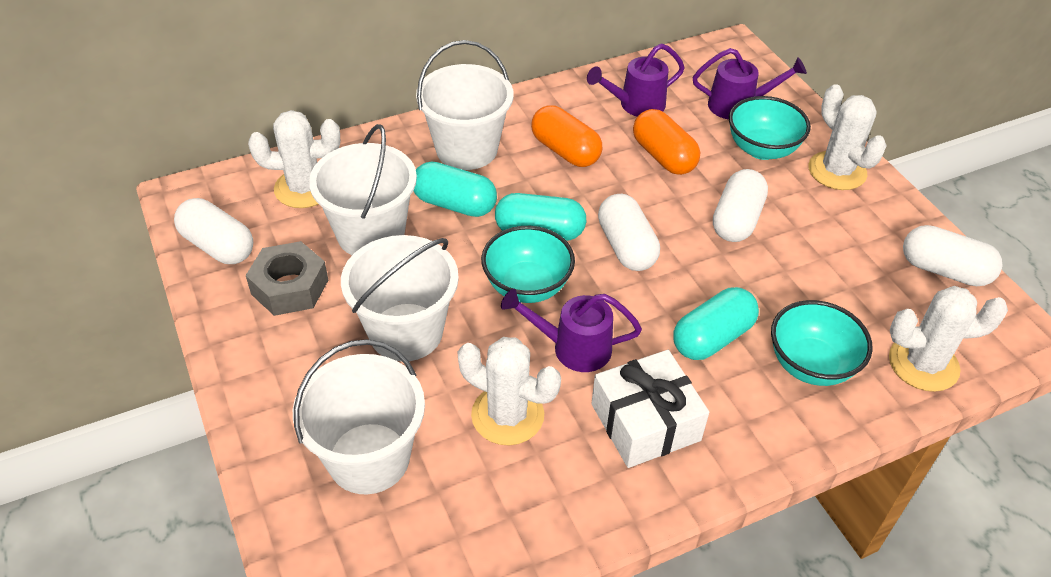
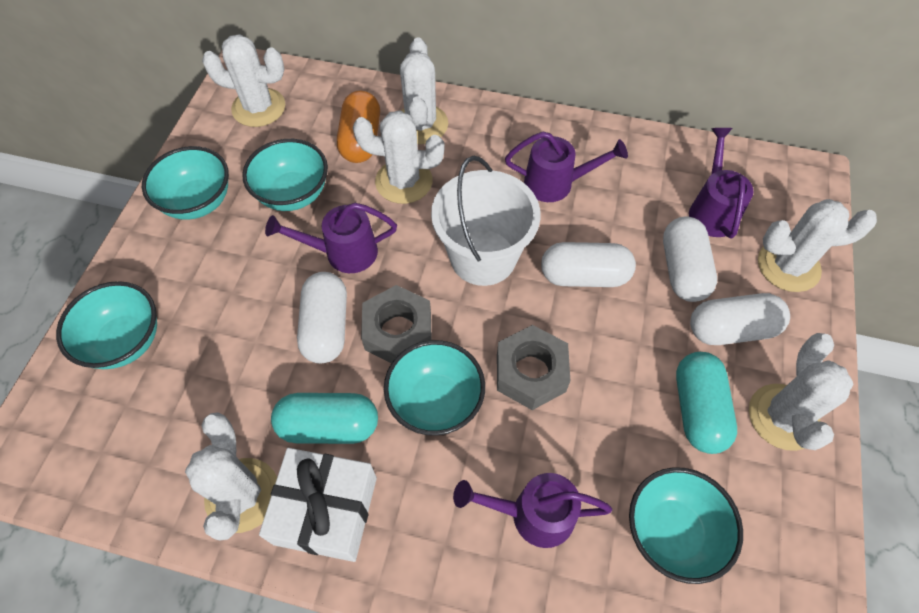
grey nut: 1 -> 2
orange capsule: 2 -> 1
purple watering can: 3 -> 4
turquoise bowl: 3 -> 5
turquoise capsule: 3 -> 2
white bucket: 4 -> 1
white cactus: 4 -> 6

